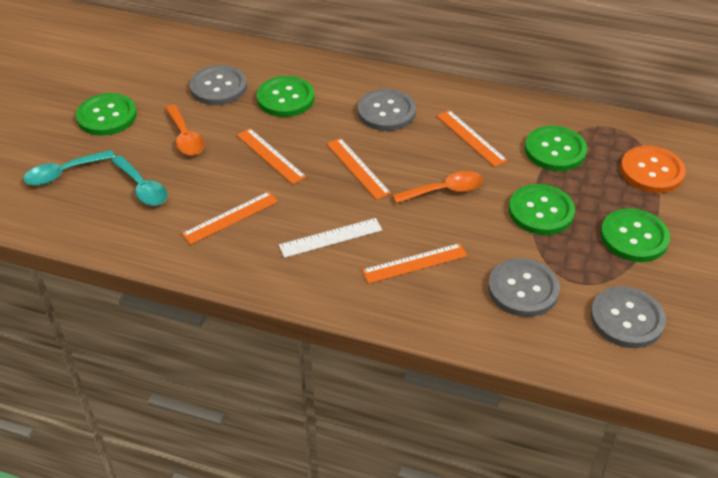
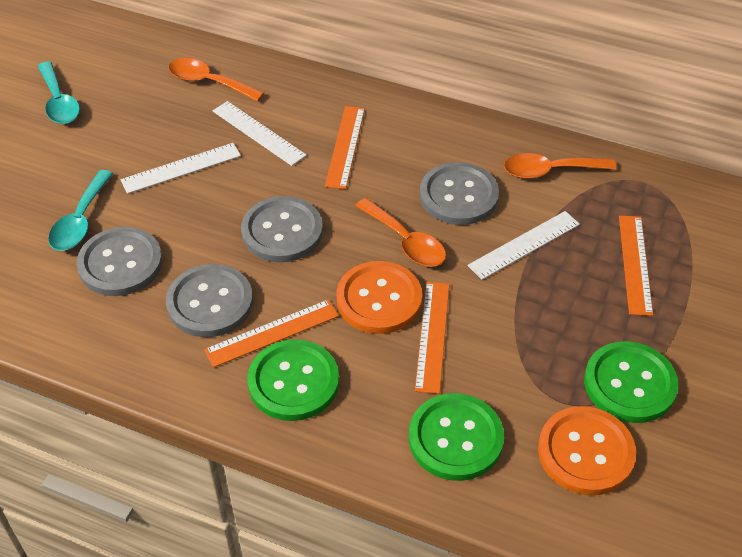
green button: 5 -> 3
orange button: 1 -> 2
orange ruler: 5 -> 4
orange spoon: 2 -> 3
white ruler: 1 -> 3

